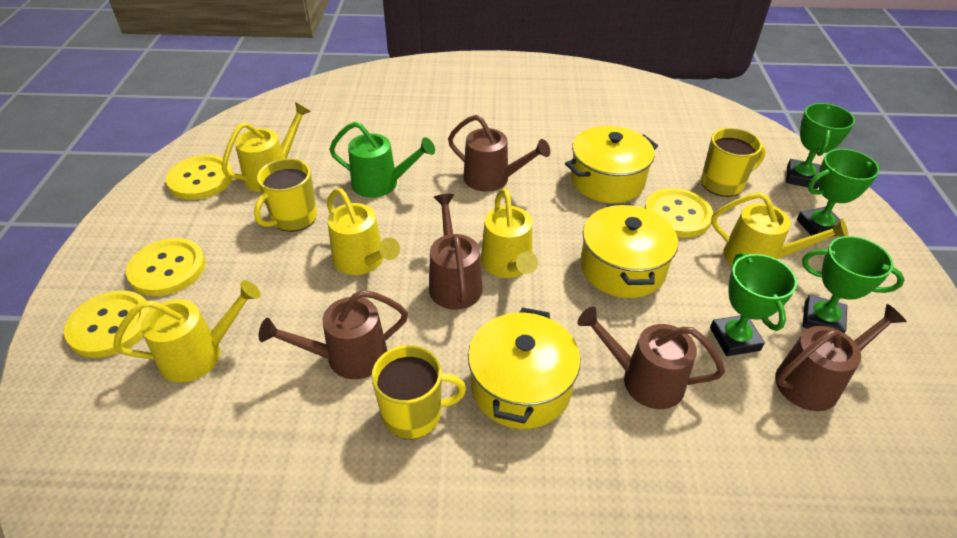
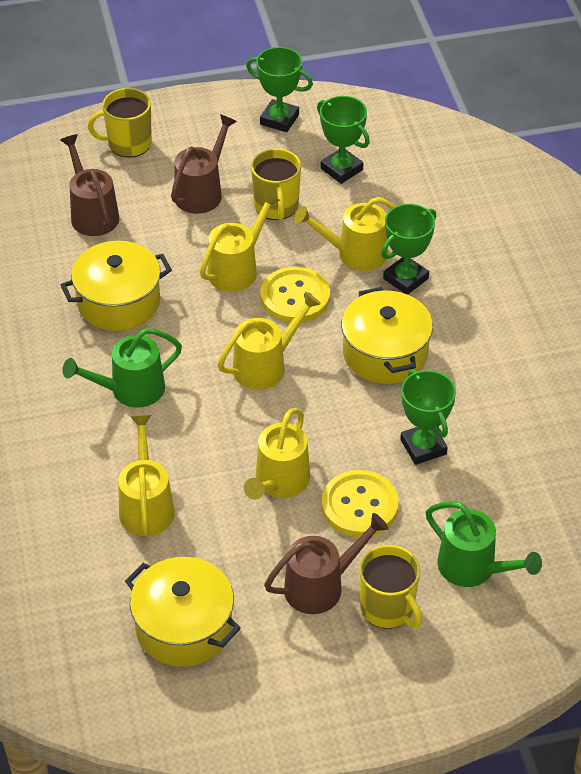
brown watering can: 5 -> 3
green watering can: 1 -> 2
yellow button: 4 -> 2

